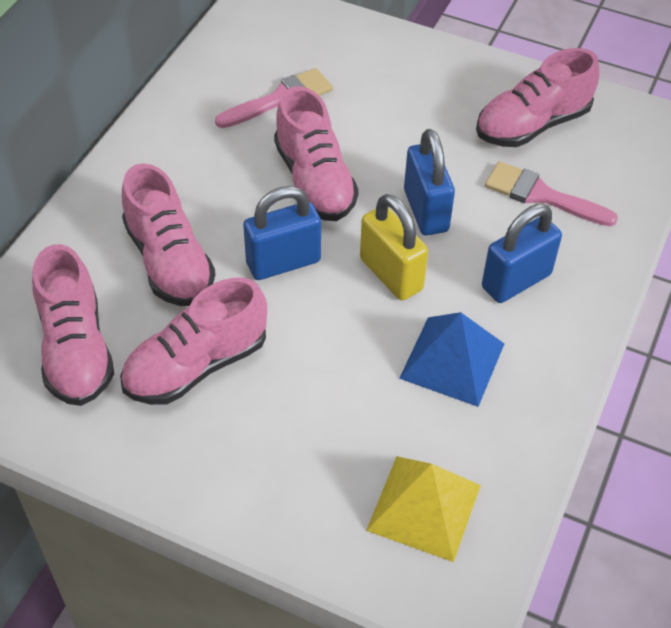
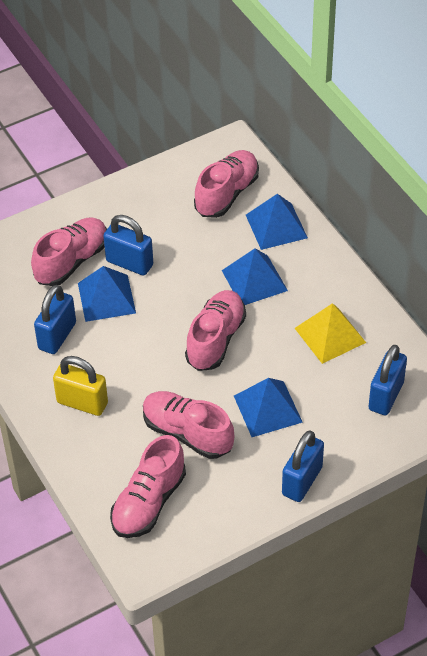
blue padlock: 3 -> 4
blue pyramid: 1 -> 4
pink brush: 2 -> 0

